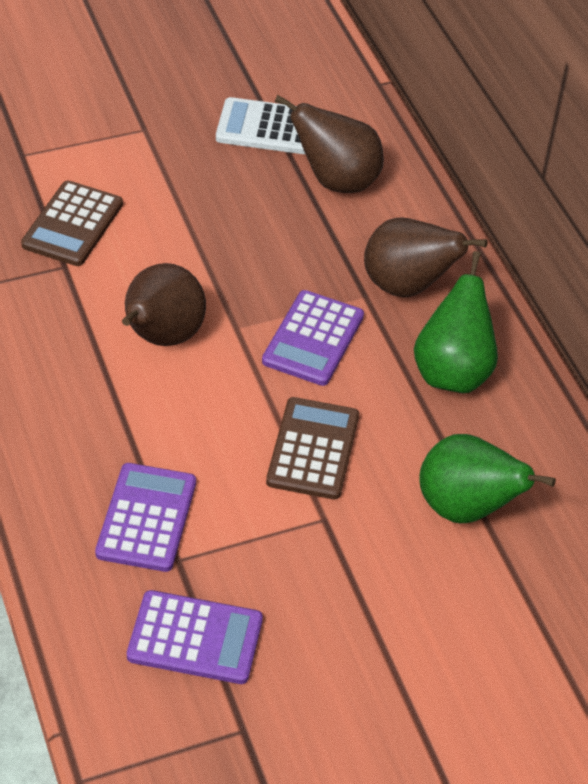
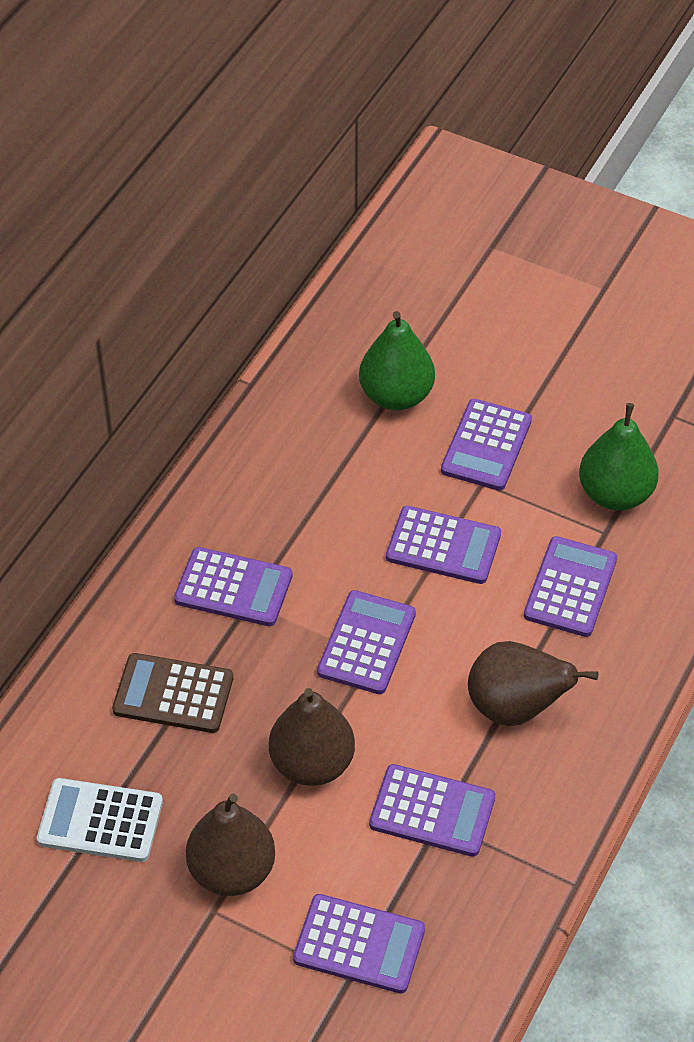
brown calculator: 2 -> 1
purple calculator: 3 -> 7

